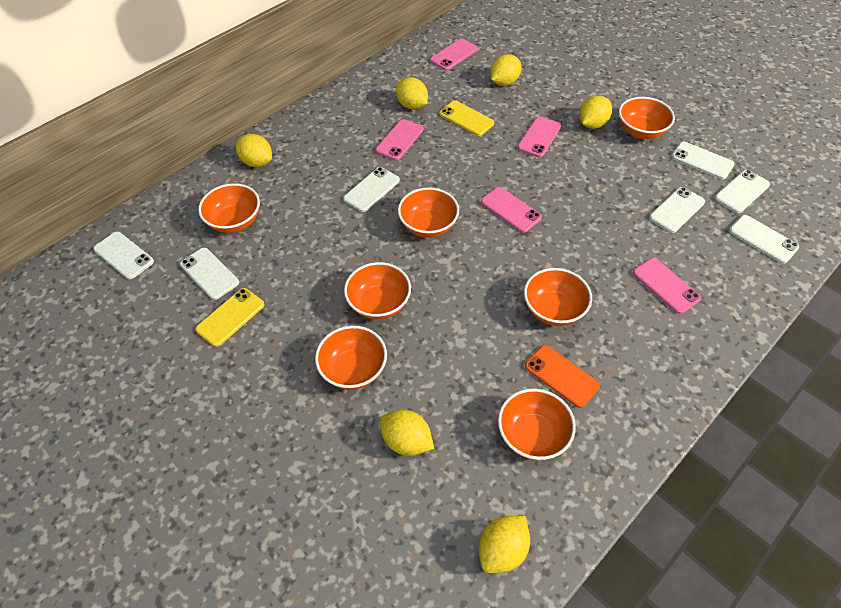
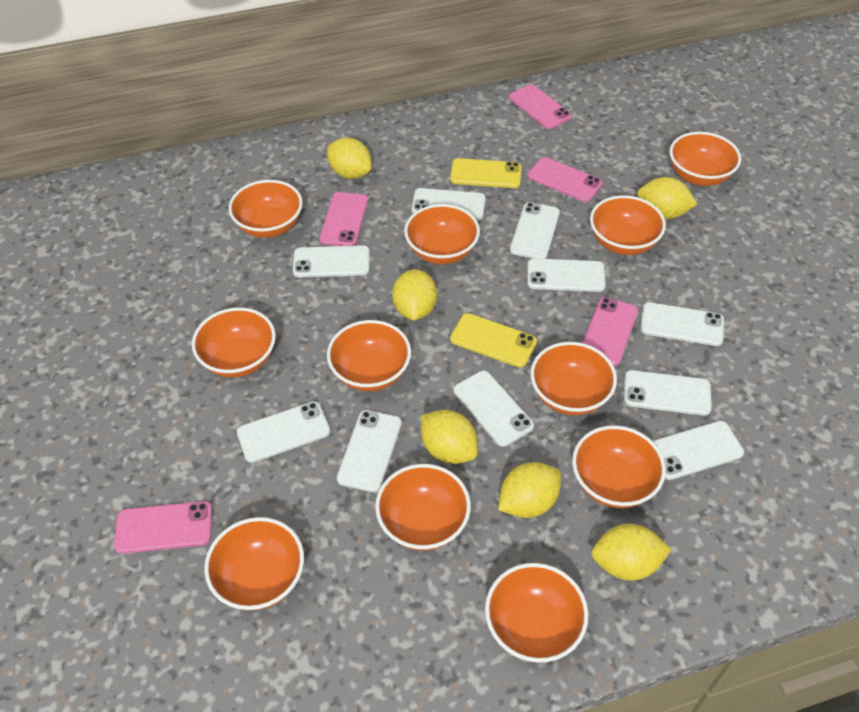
orange bowl: 7 -> 11
orange phone: 1 -> 0
white phone: 7 -> 10

